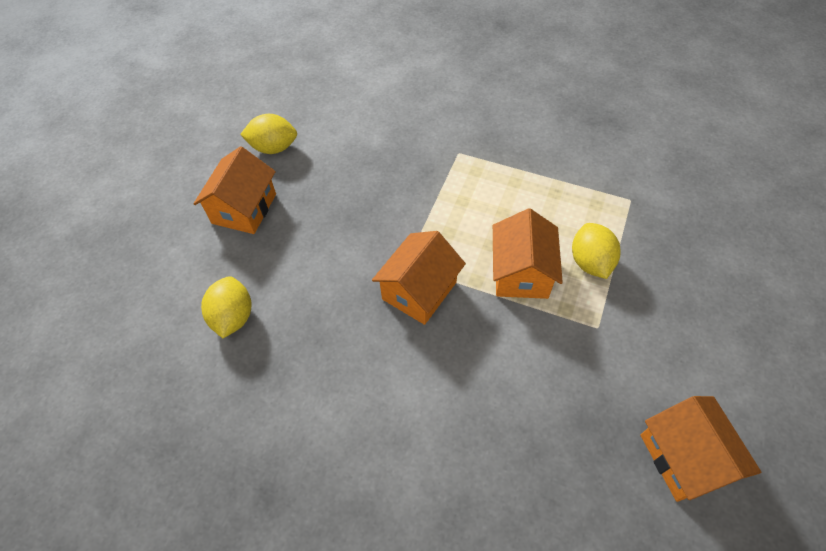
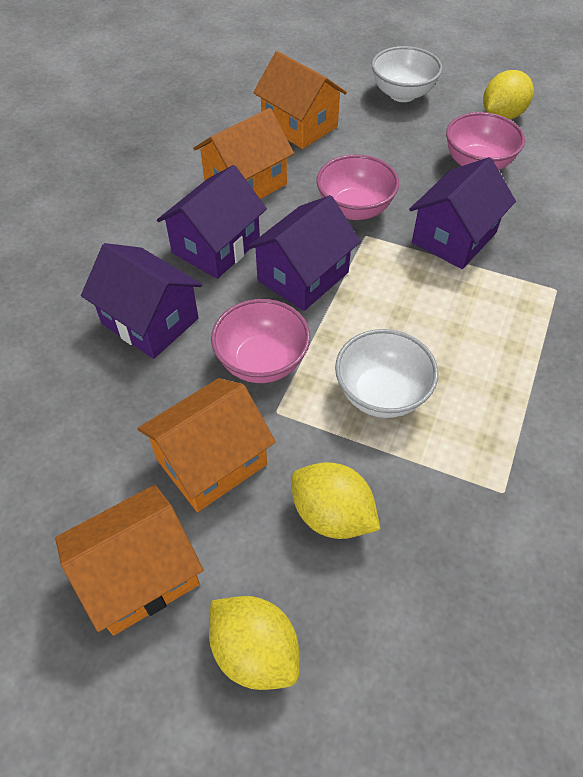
pink bowl: 0 -> 3
purple house: 0 -> 4
white bowl: 0 -> 2

